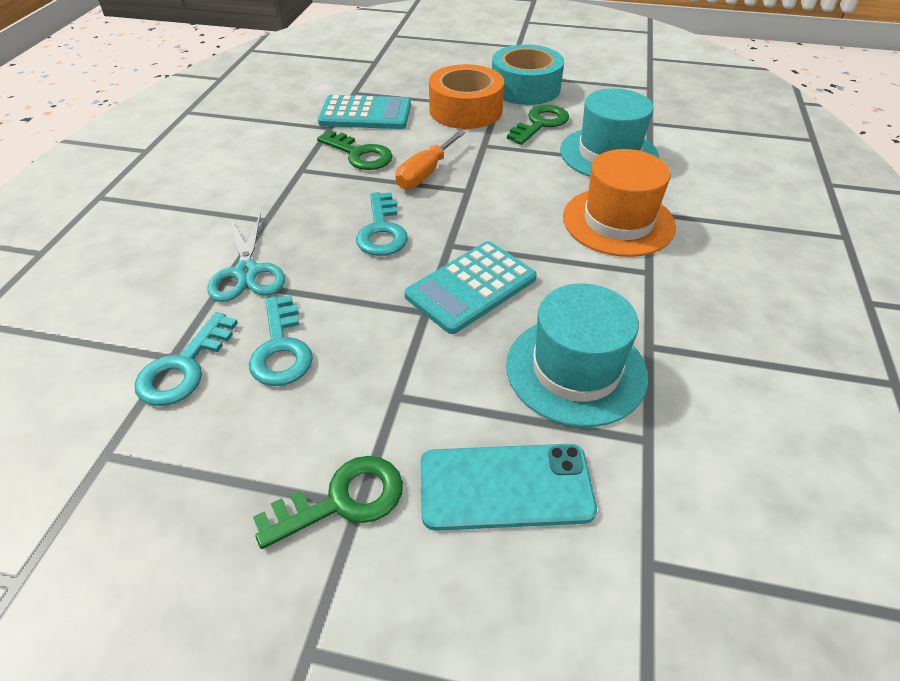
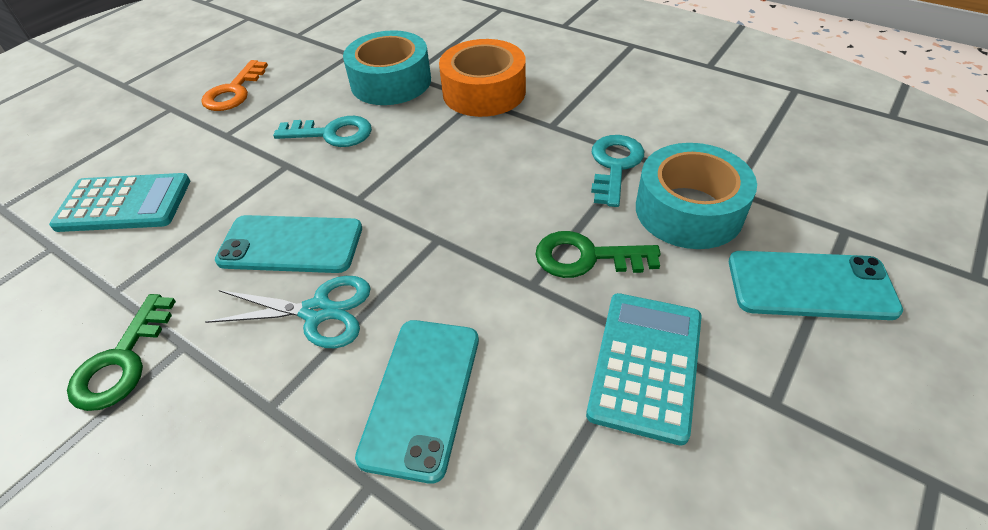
green key: 3 -> 2
orange hat: 1 -> 0
orange key: 0 -> 1
orange screwdriver: 1 -> 0
turquoise hat: 2 -> 0
turquoise key: 3 -> 2
turquoise phone: 1 -> 3
turquoise tape: 1 -> 2

